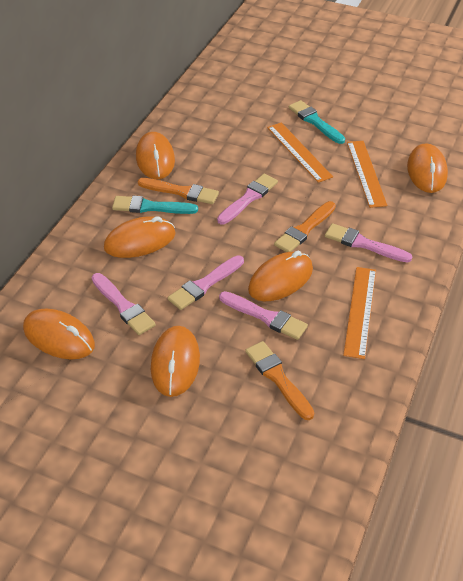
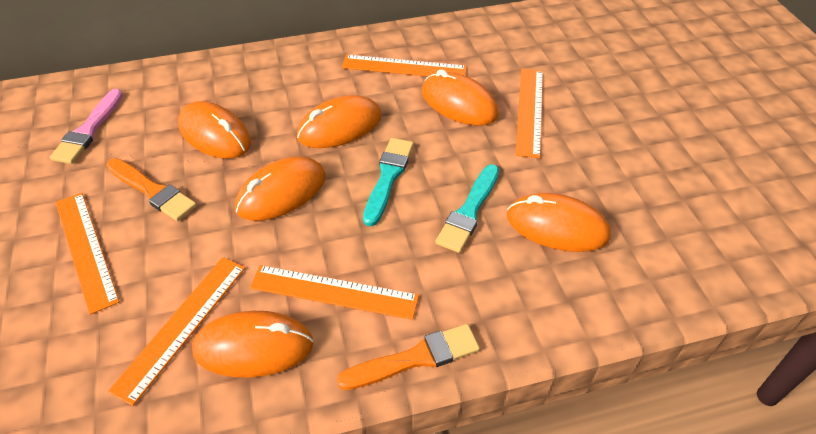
orange brush: 3 -> 2
orange ruler: 3 -> 5
pink brush: 5 -> 1

